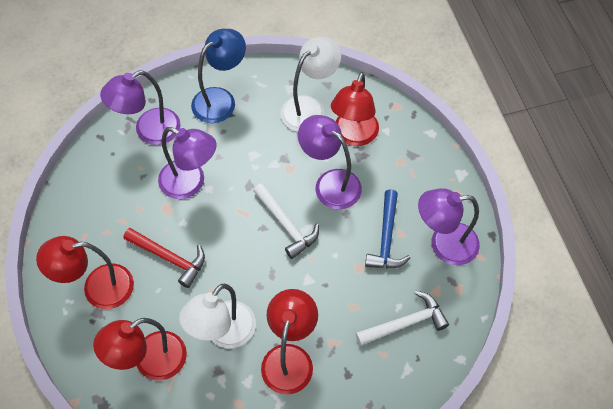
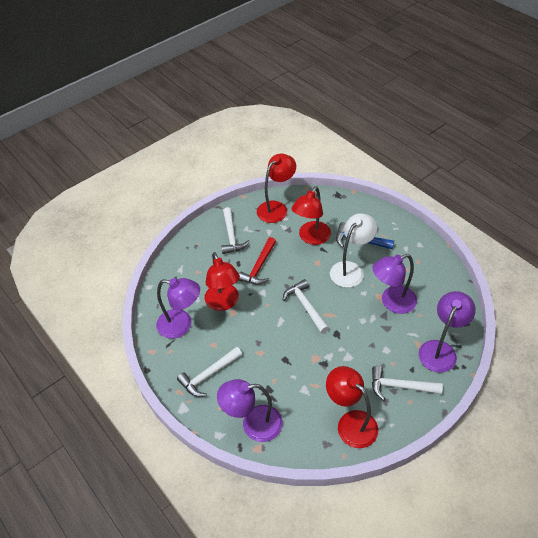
blue lamp: 1 -> 0
white hammer: 2 -> 4
white lamp: 2 -> 1

